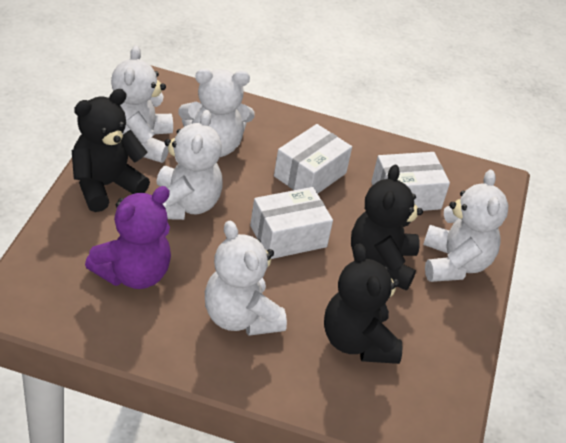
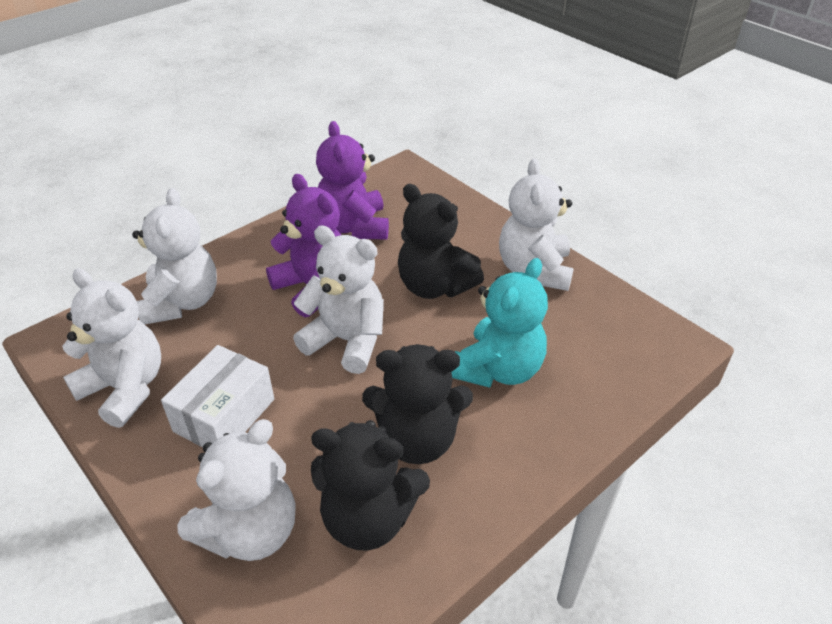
purple teddy bear: 1 -> 2
turquoise teddy bear: 0 -> 1
white box: 3 -> 1

